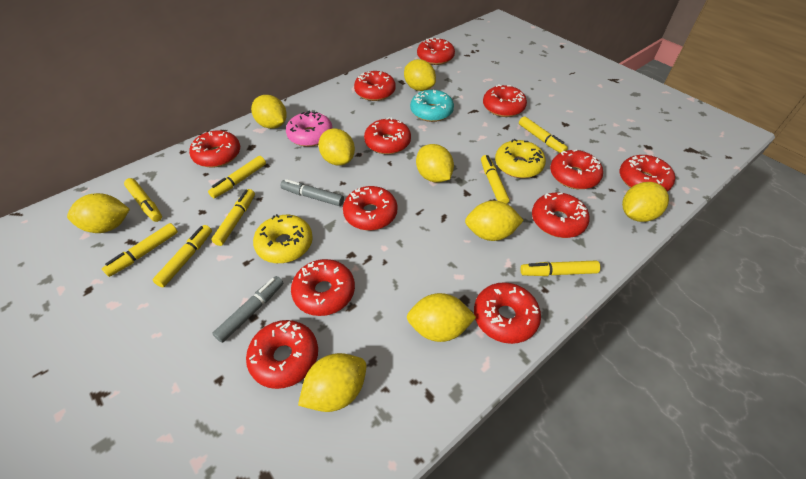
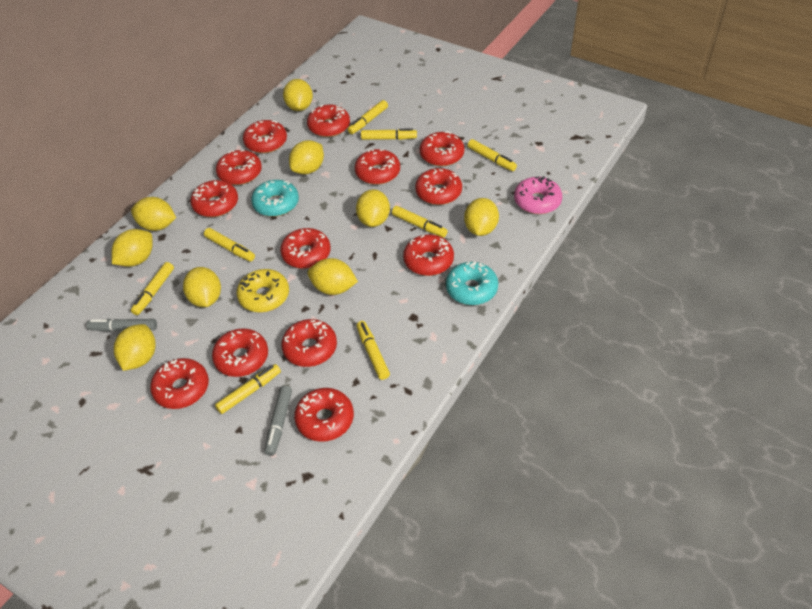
red donut: 12 -> 13
turquoise donut: 1 -> 2
yellow donut: 2 -> 1

